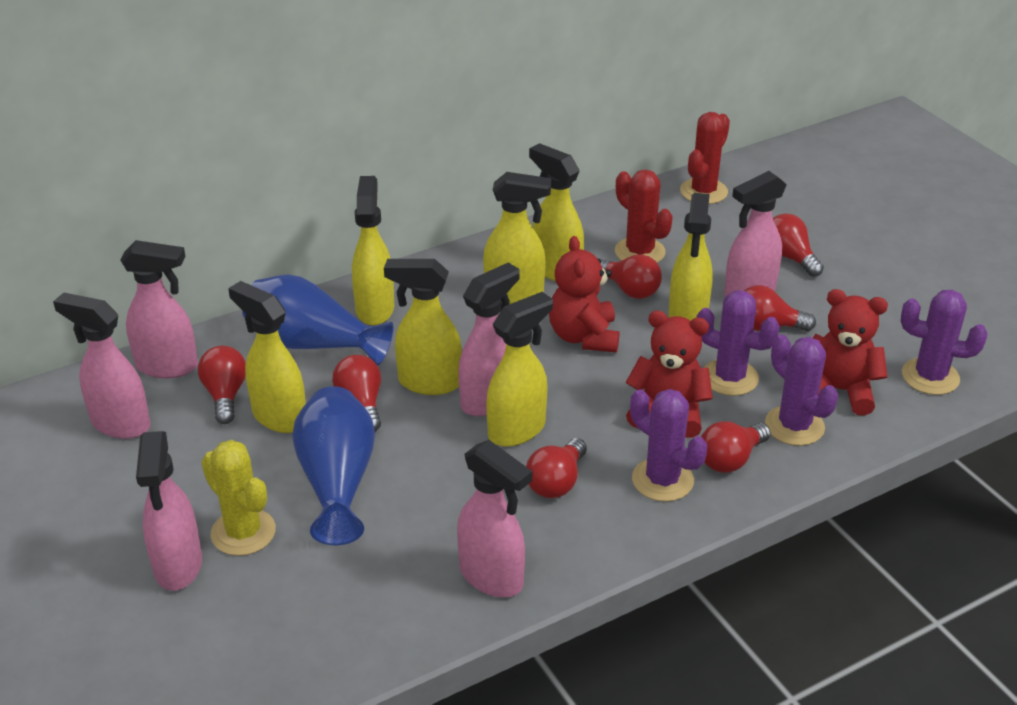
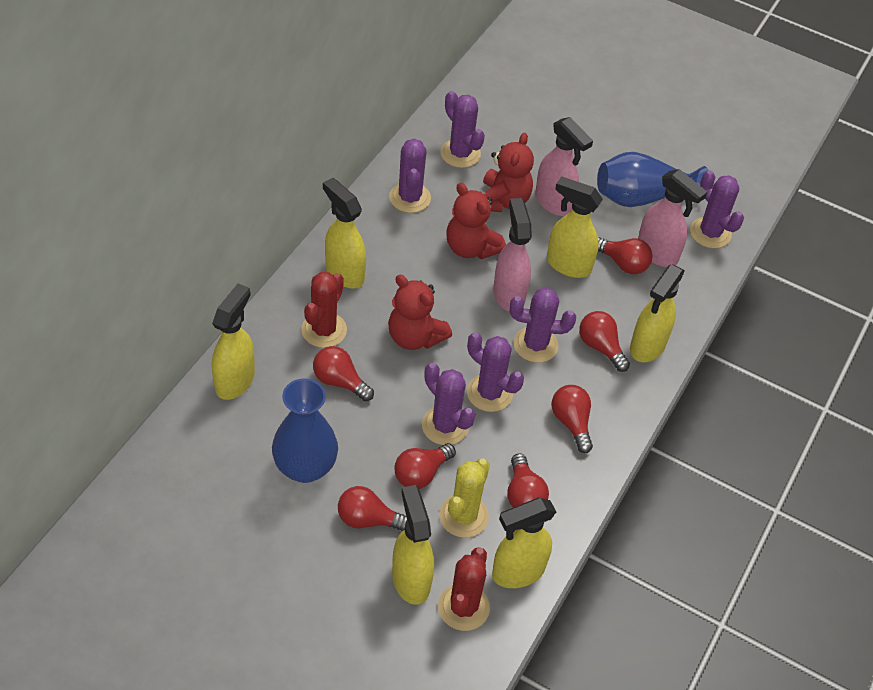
pink spray bottle: 6 -> 3
purple cactus: 4 -> 6
yellow spray bottle: 7 -> 6

